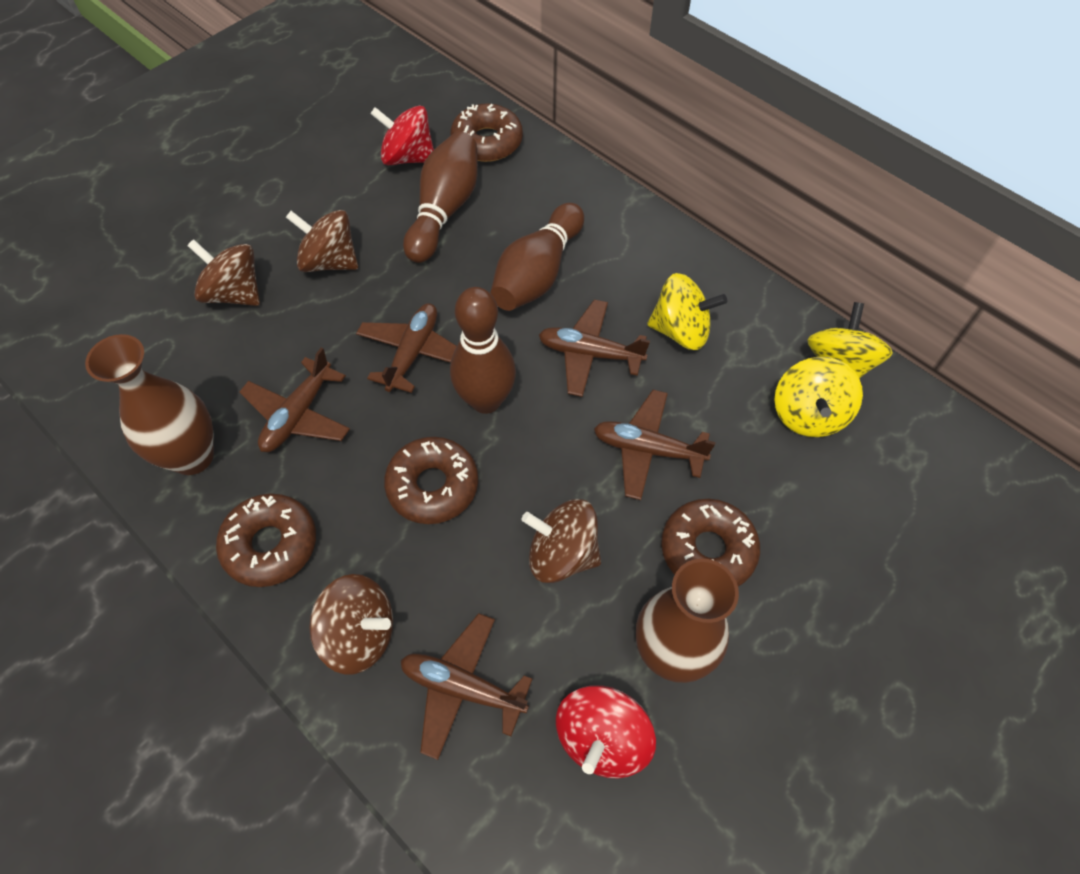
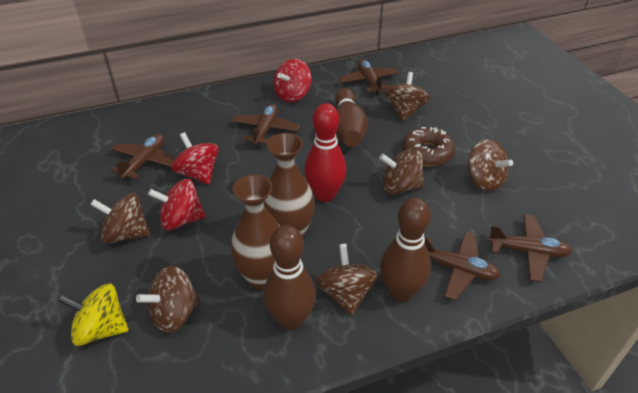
brown donut: 4 -> 1
brown spinning top: 4 -> 6
red bowling pin: 0 -> 1
red spinning top: 2 -> 3
yellow spinning top: 3 -> 1

